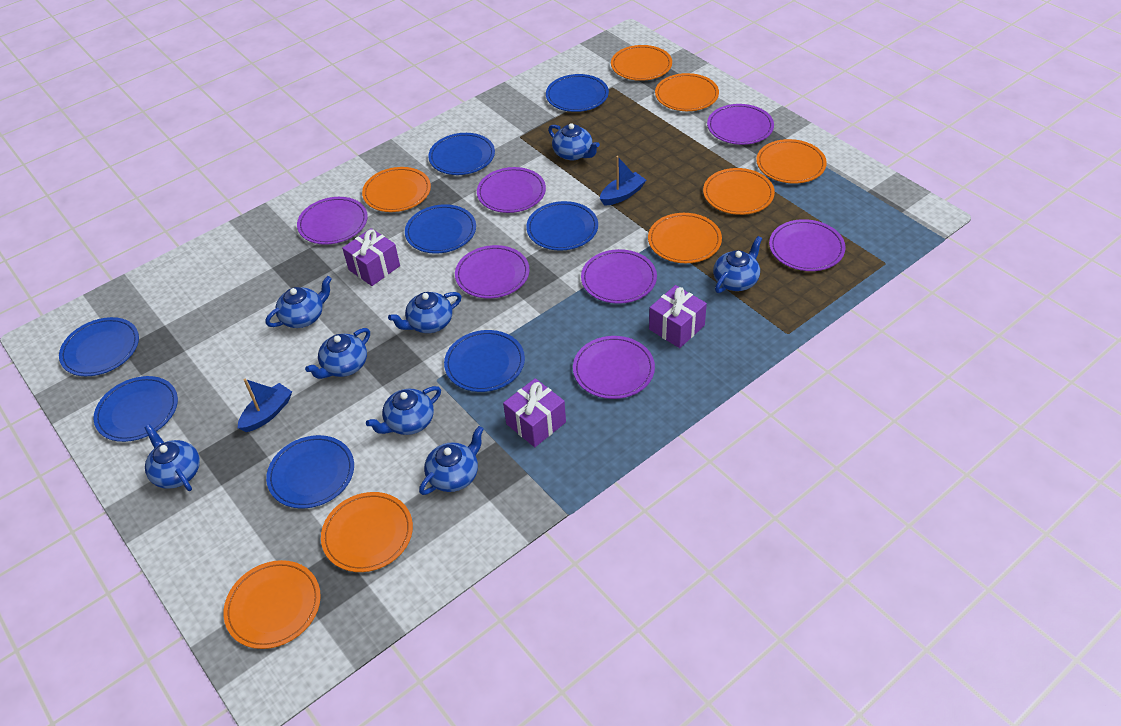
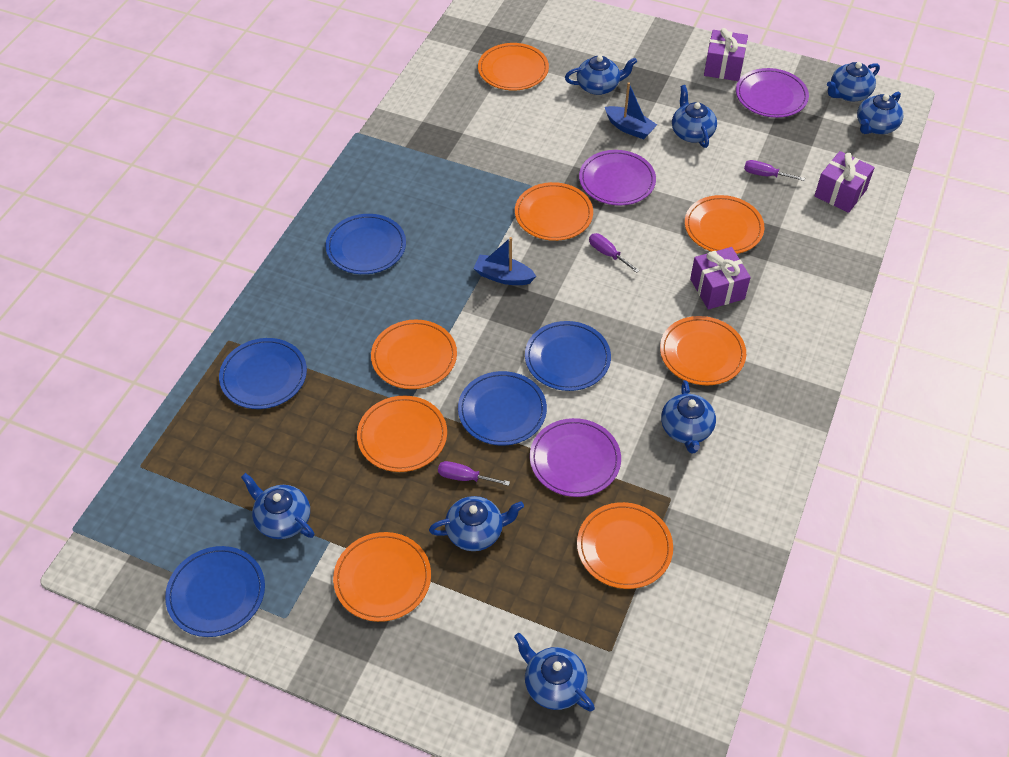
blue plate: 8 -> 5
purple plate: 7 -> 3
purple screwdriver: 0 -> 3

